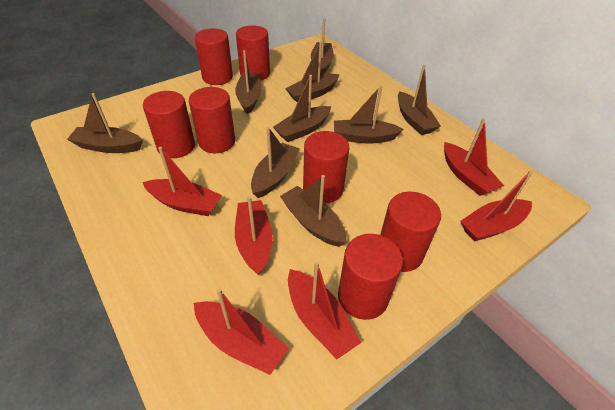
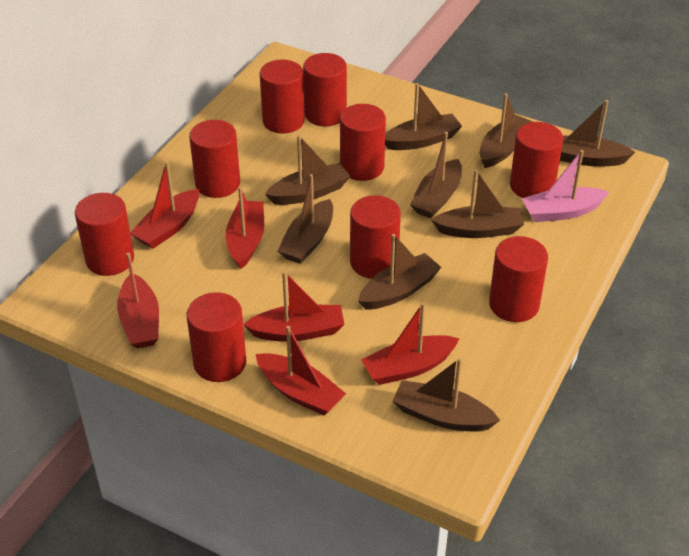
pink boat: 0 -> 1
red cylinder: 7 -> 9

